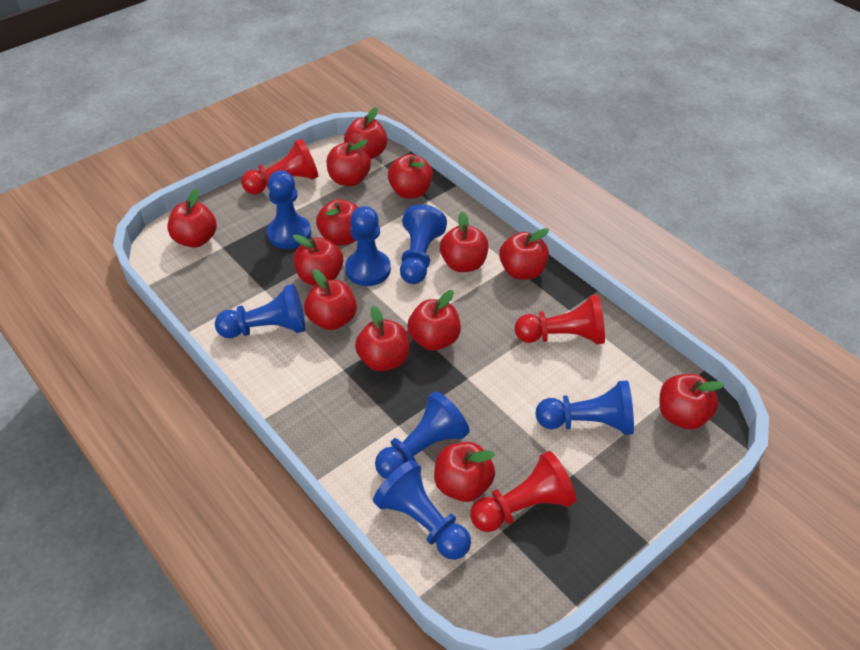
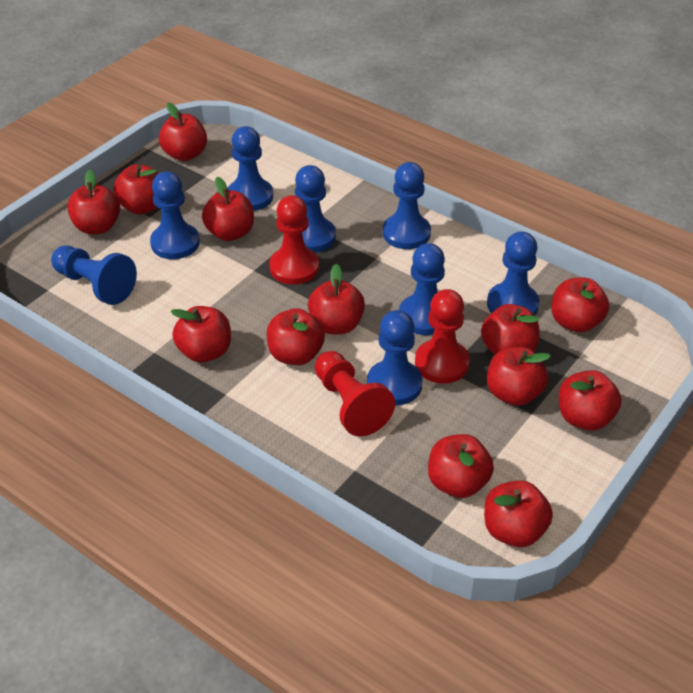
blue pawn: 7 -> 8

